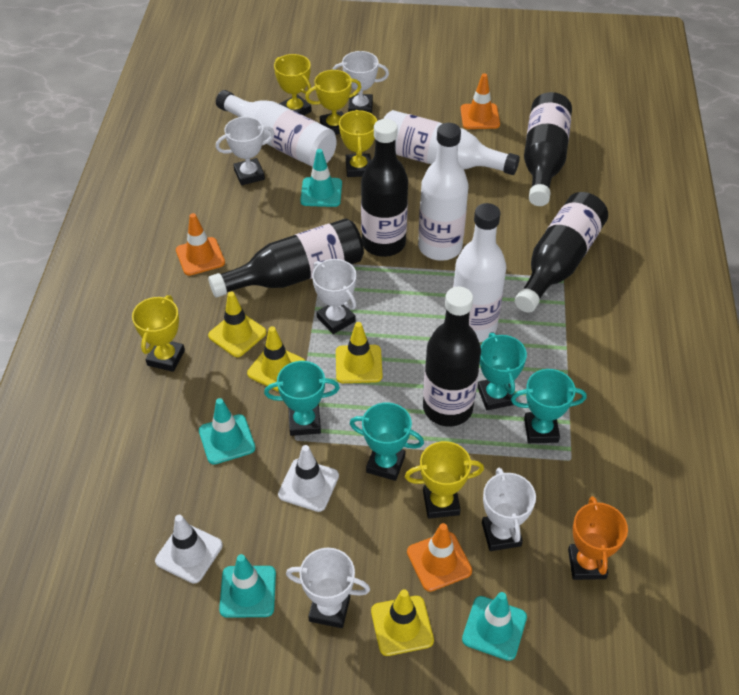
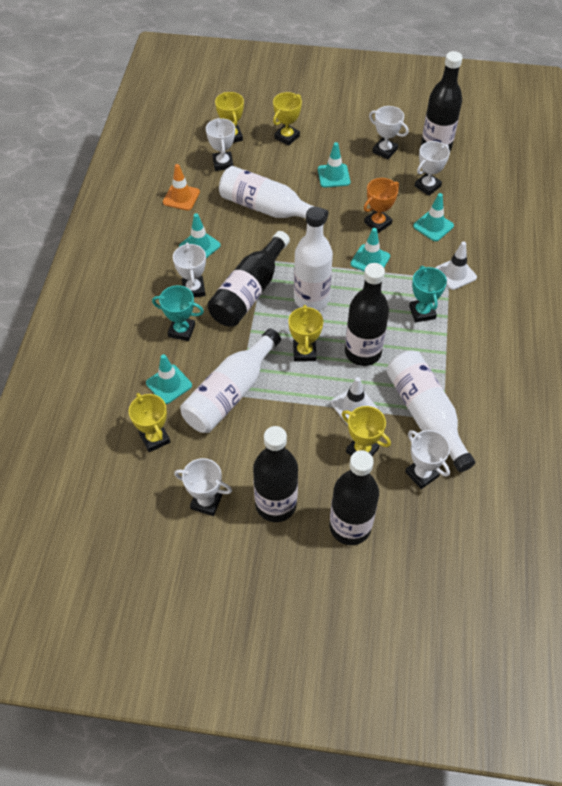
orange traffic cone: 3 -> 1
turquoise traffic cone: 4 -> 5
turquoise trophy: 4 -> 2
white trophy: 5 -> 6
yellow traffic cone: 4 -> 0

